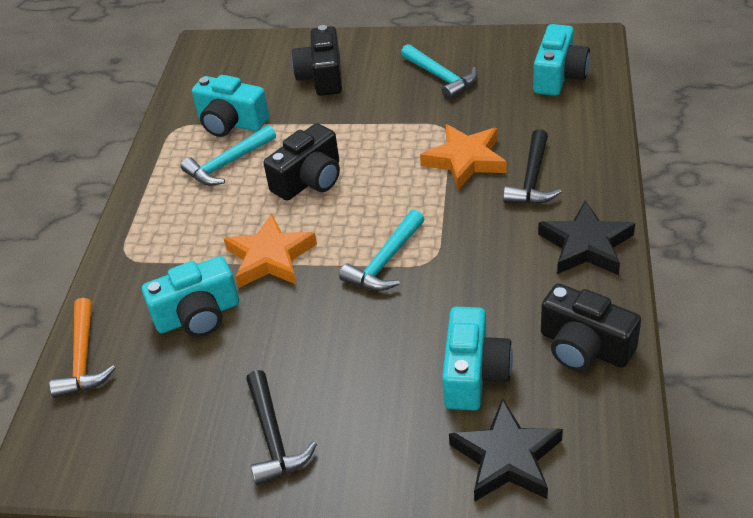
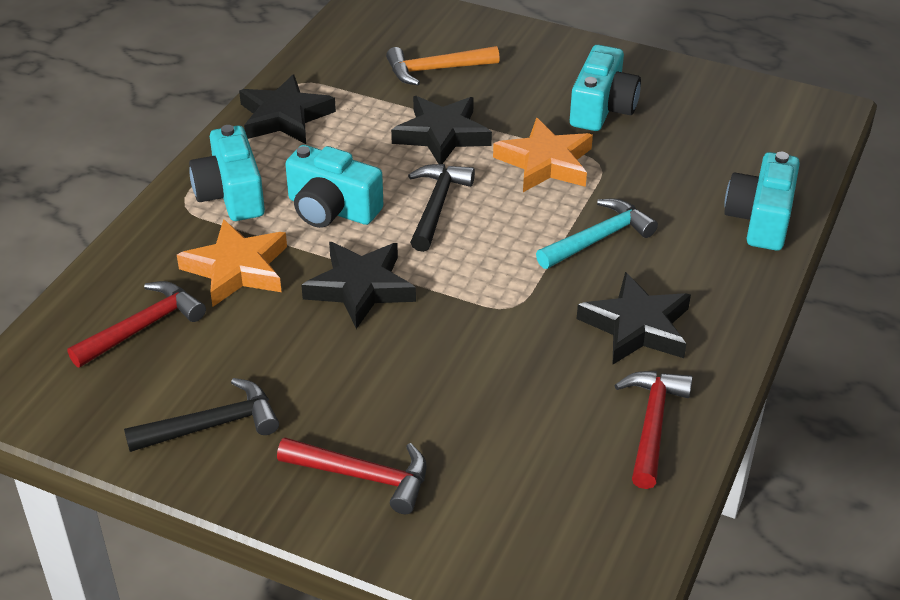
black camera: 3 -> 0
black star: 2 -> 4
red hammer: 0 -> 3
turquoise hammer: 3 -> 1

